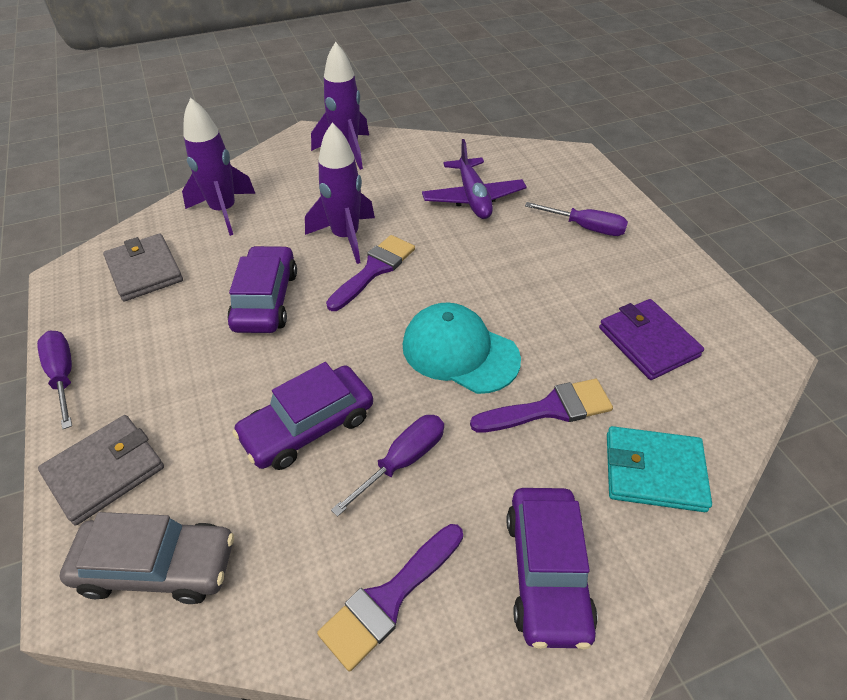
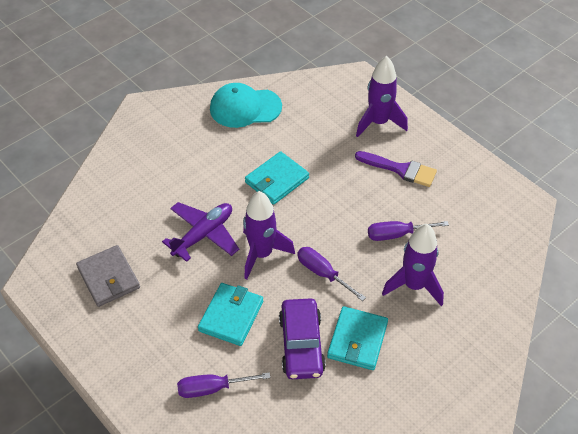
grey car: 1 -> 0
grey wallet: 2 -> 1
purple brush: 3 -> 1
purple car: 3 -> 1
purple wallet: 1 -> 0
turquoise wallet: 1 -> 3

